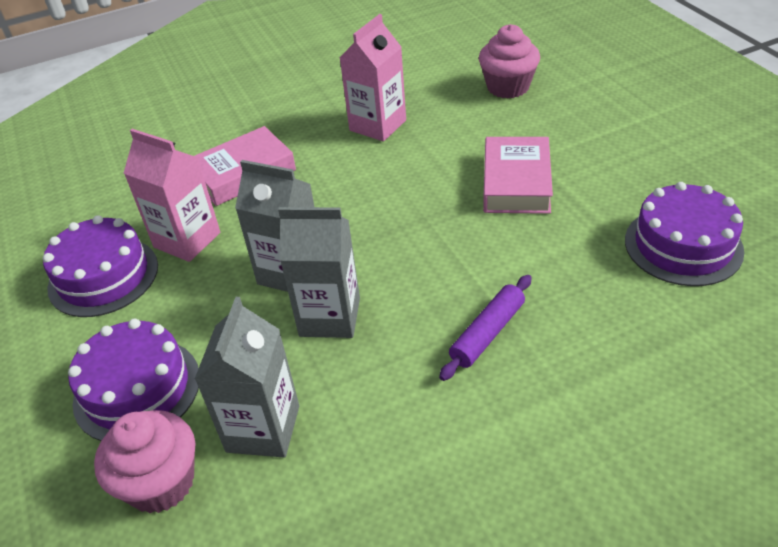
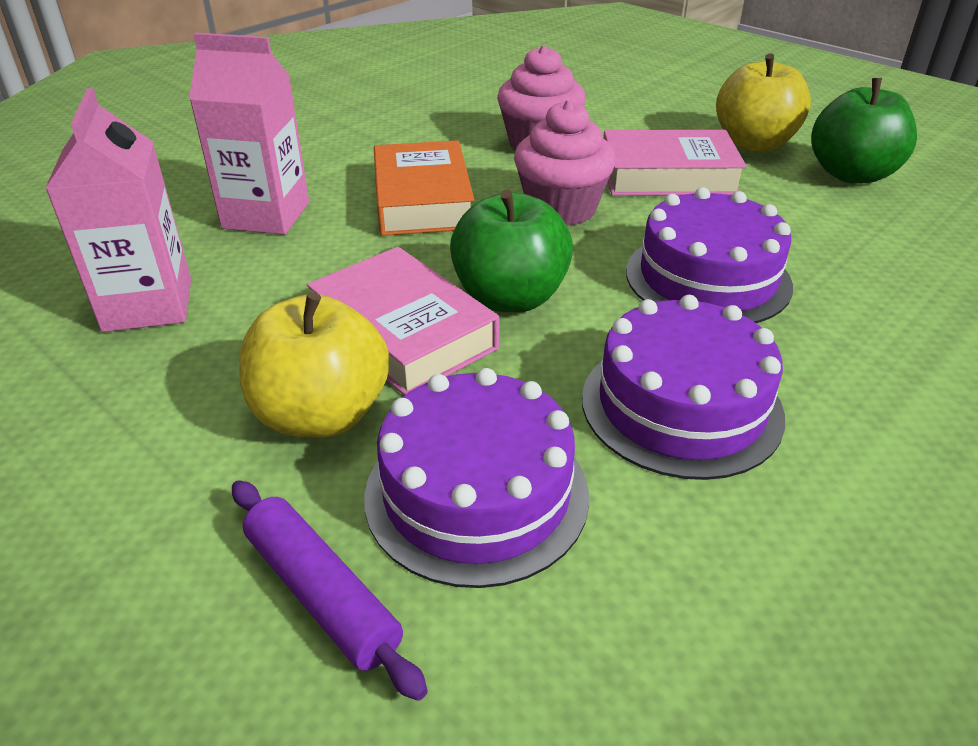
green apple: 0 -> 2
grey carton: 3 -> 0
orange book: 0 -> 1
yellow apple: 0 -> 2

